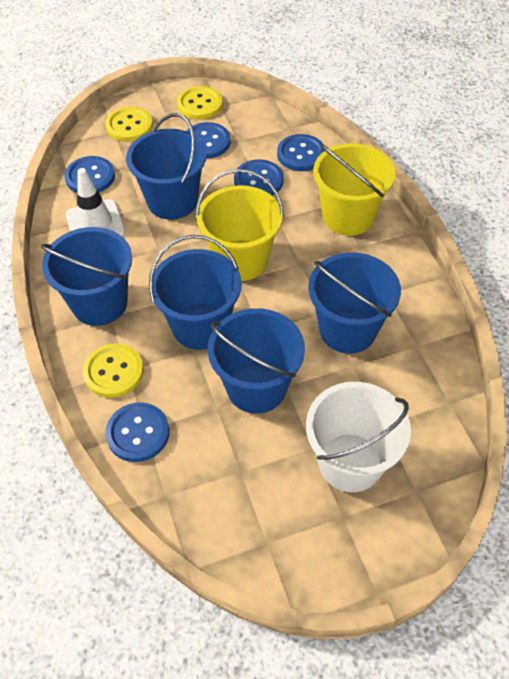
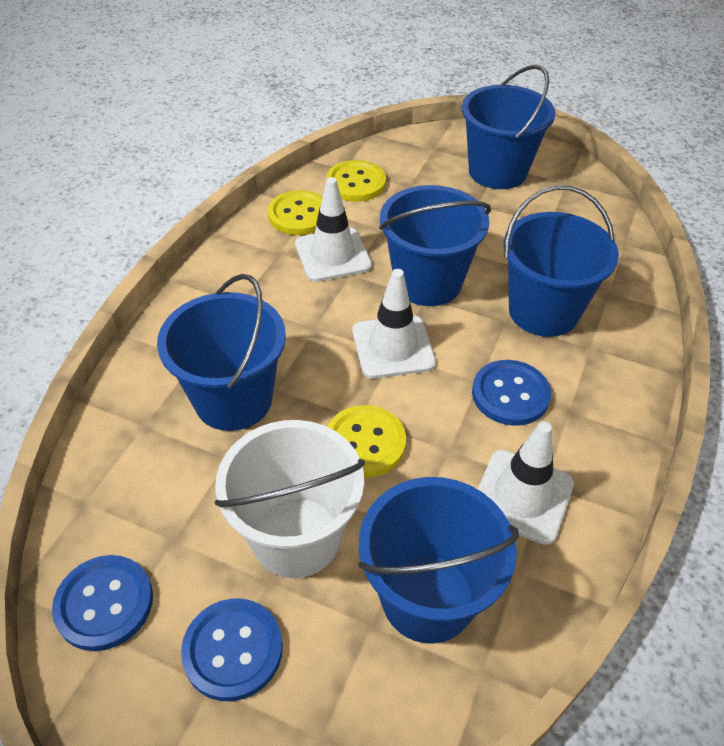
blue button: 5 -> 3
white traffic cone: 1 -> 3
yellow bucket: 2 -> 0

